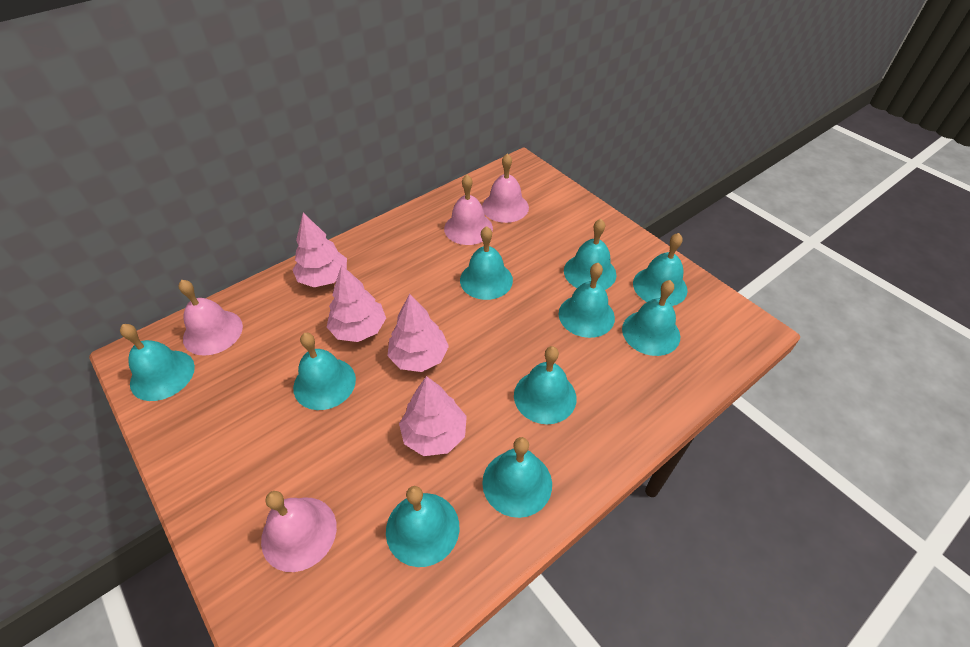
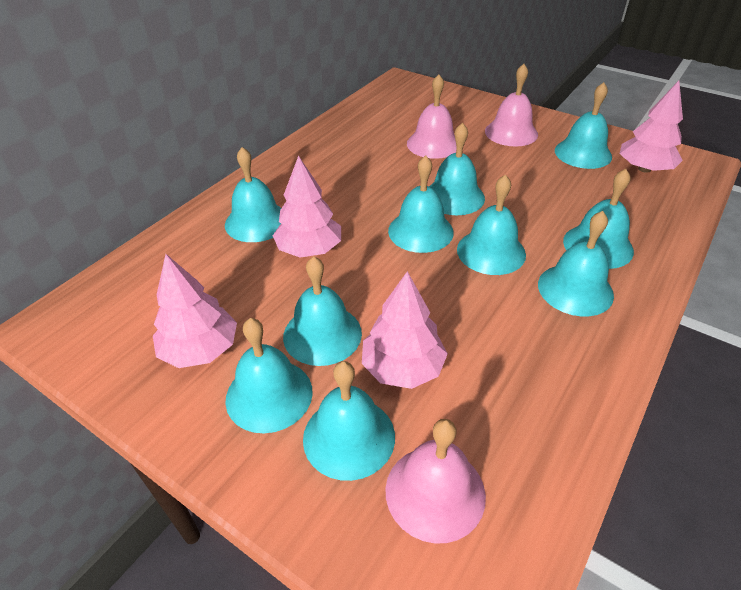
pink bell: 4 -> 3

